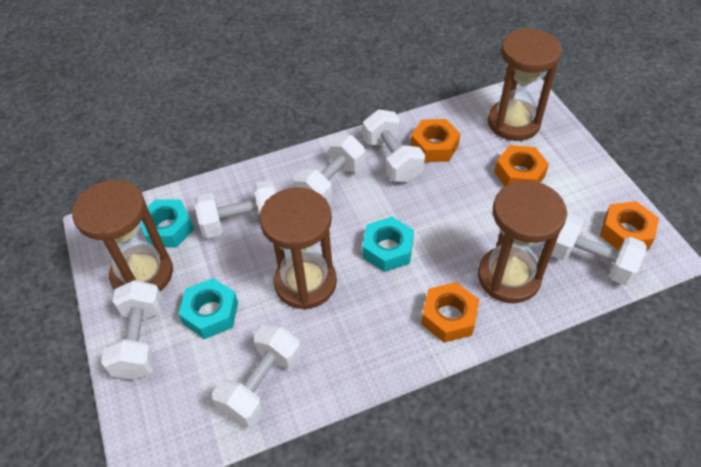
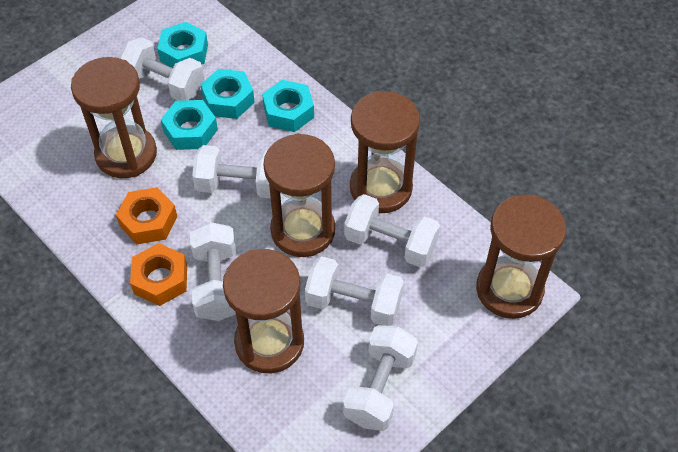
brown hourglass: 4 -> 5
orange nut: 4 -> 2
turquoise nut: 3 -> 4

